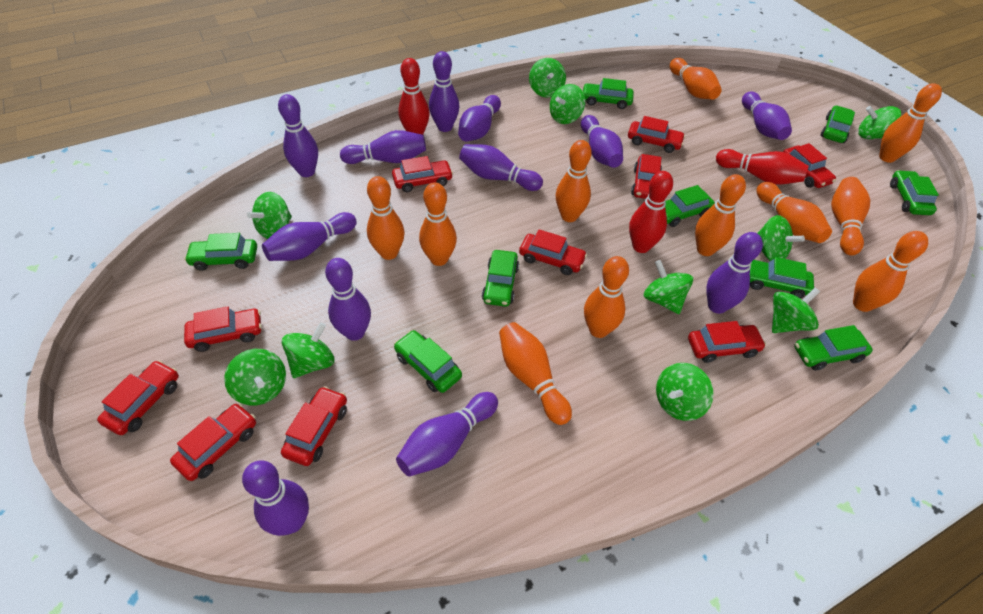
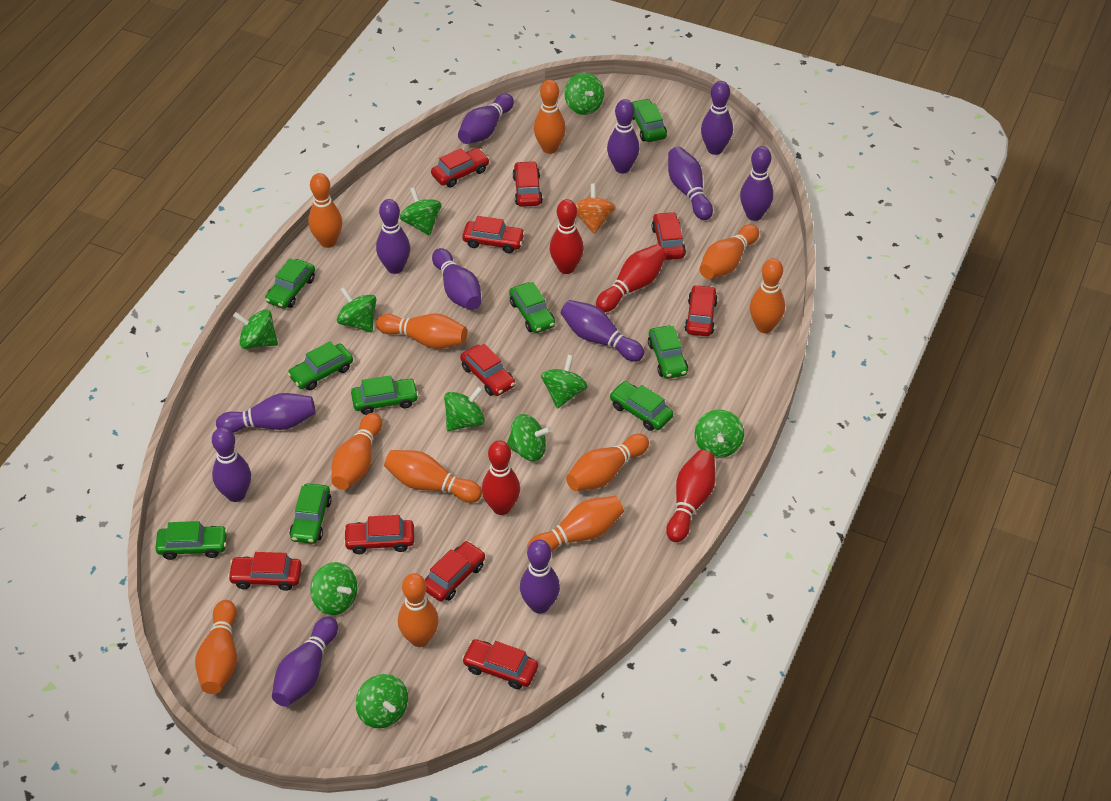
orange spinning top: 0 -> 1
red bowling pin: 3 -> 4

